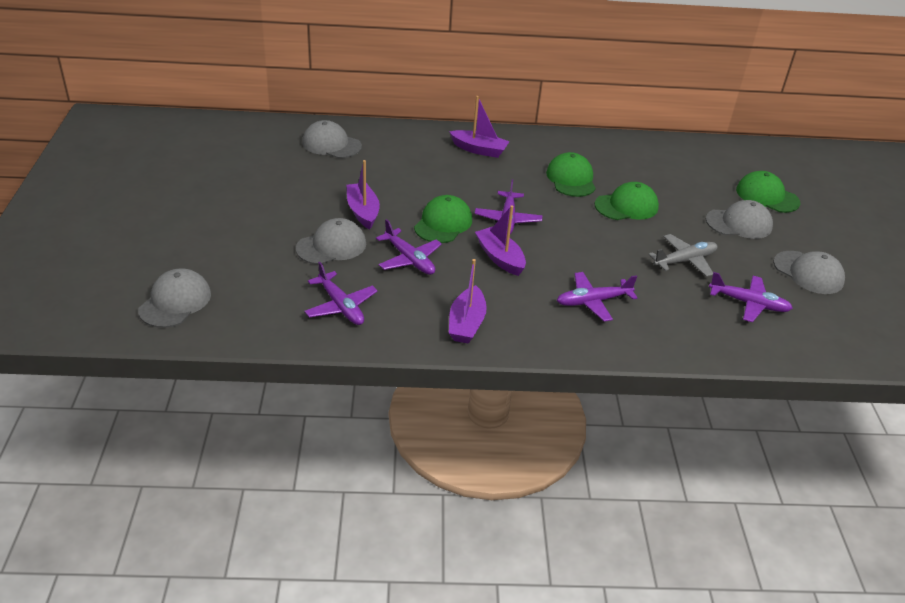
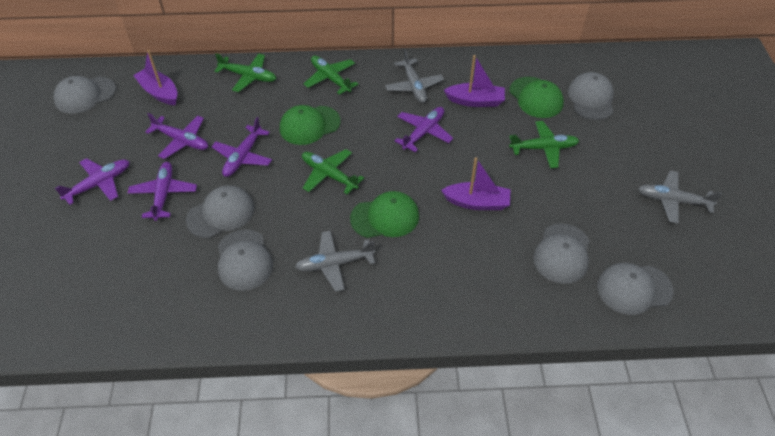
green cap: 4 -> 3
green plane: 0 -> 4
grey cap: 5 -> 6
grey plane: 1 -> 3
purple boat: 4 -> 3

